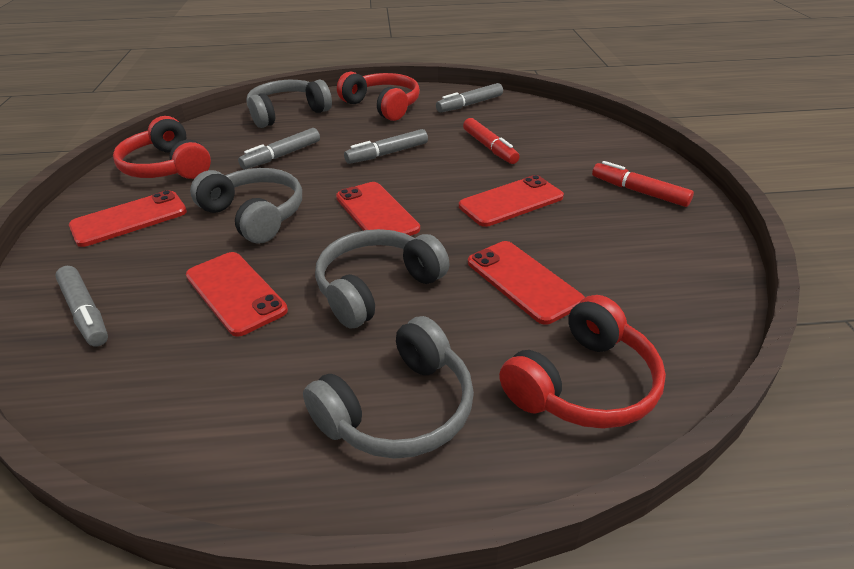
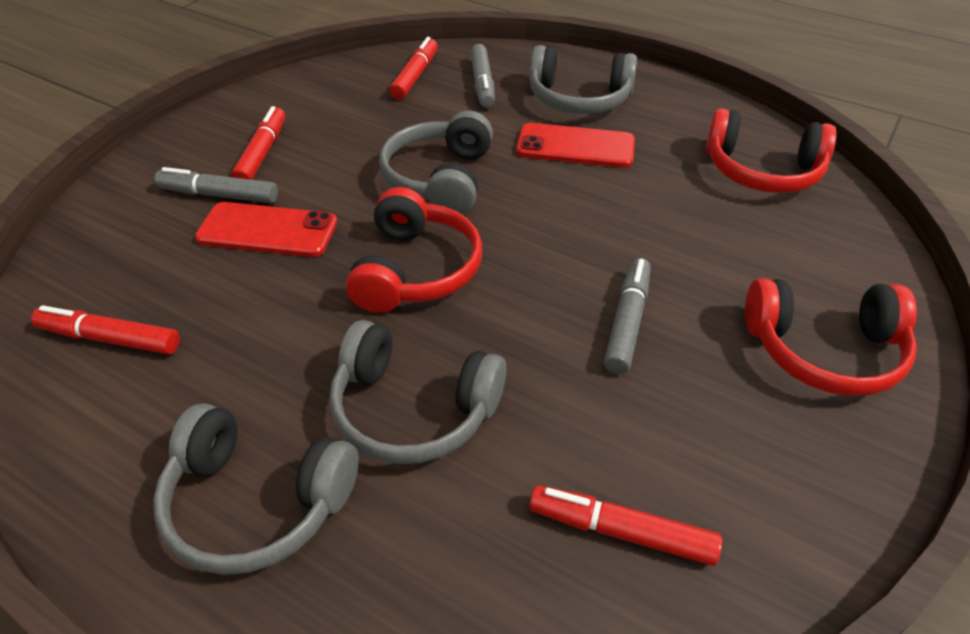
grey marker: 4 -> 3
red marker: 2 -> 4
red phone: 5 -> 2

